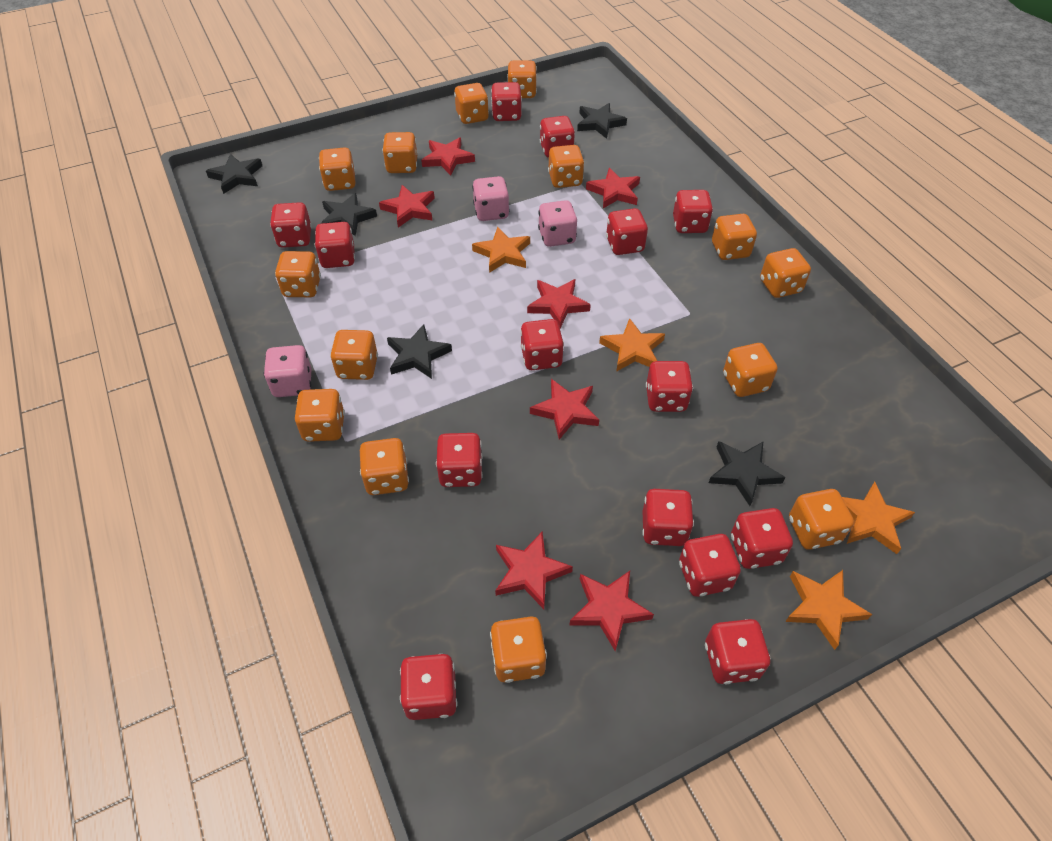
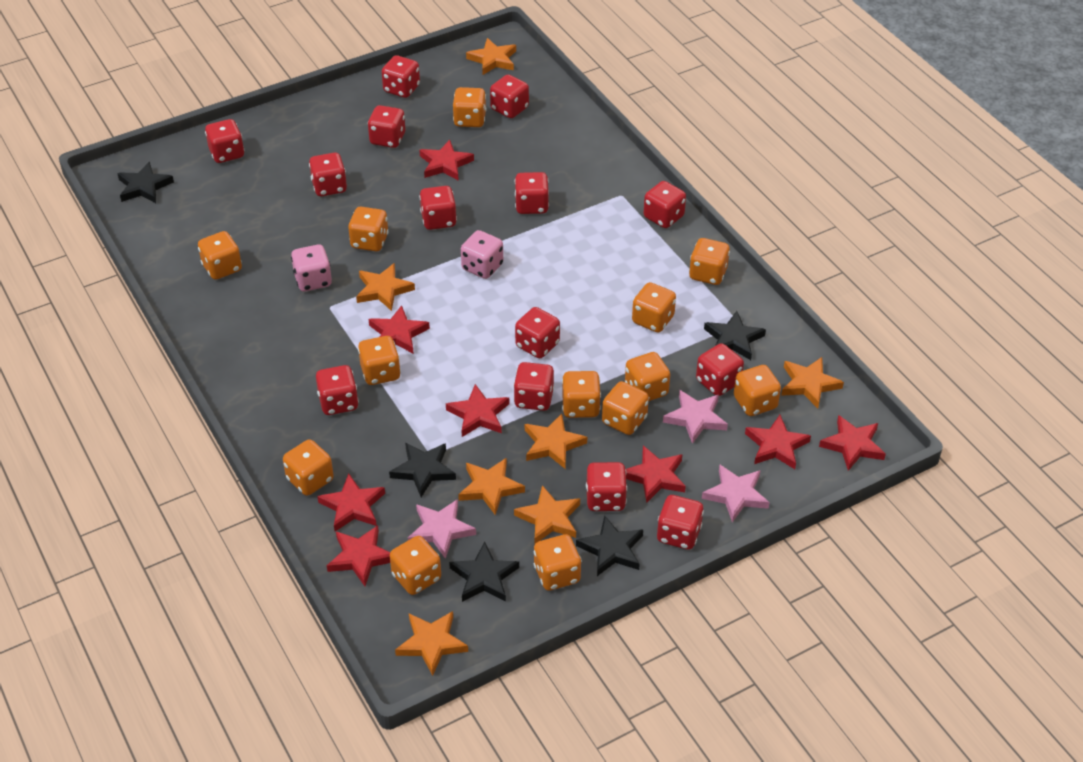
orange dice: 14 -> 13
orange star: 4 -> 7
pink dice: 3 -> 2
pink star: 0 -> 3
red star: 7 -> 8

